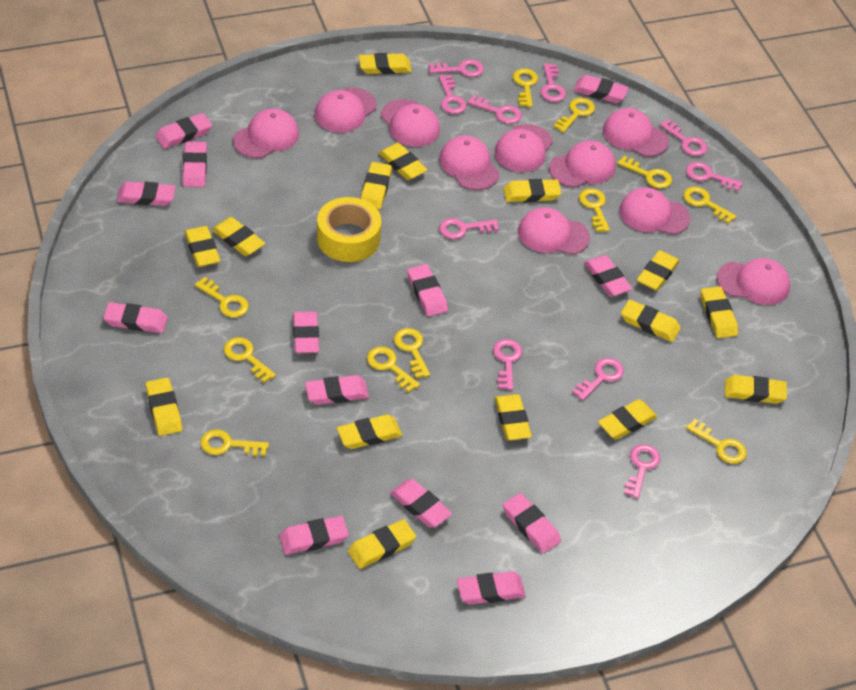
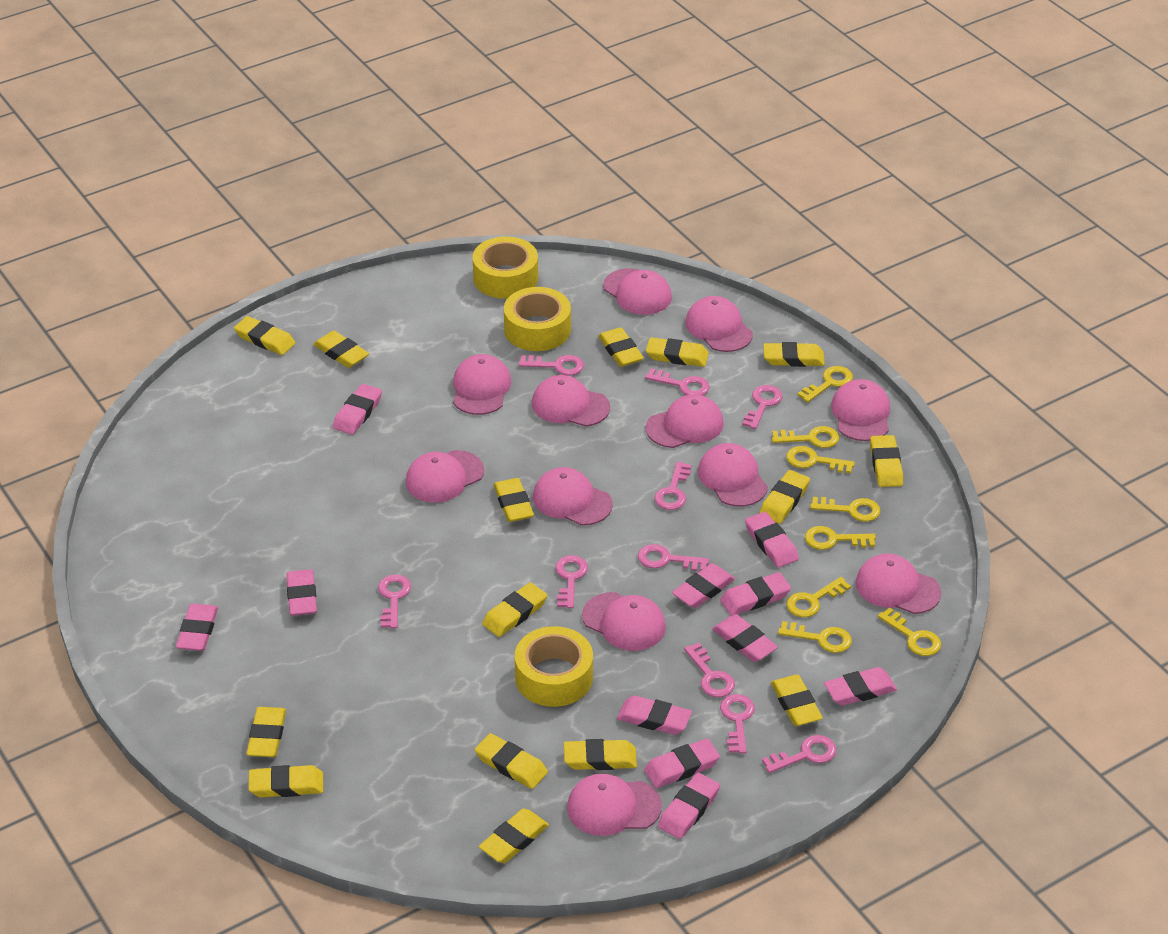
pink cap: 10 -> 12
pink eraser: 13 -> 11
yellow key: 11 -> 8
yellow tape: 1 -> 3

